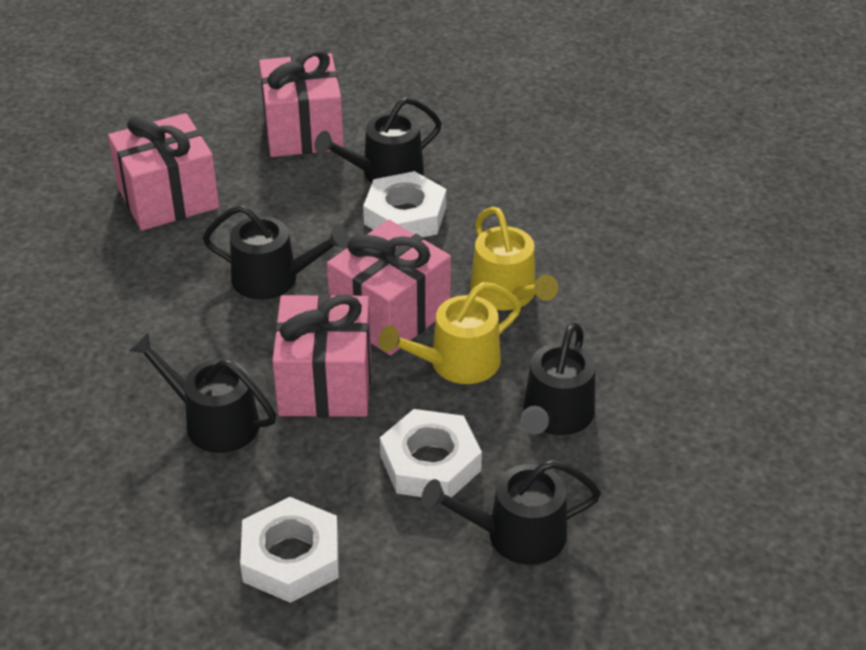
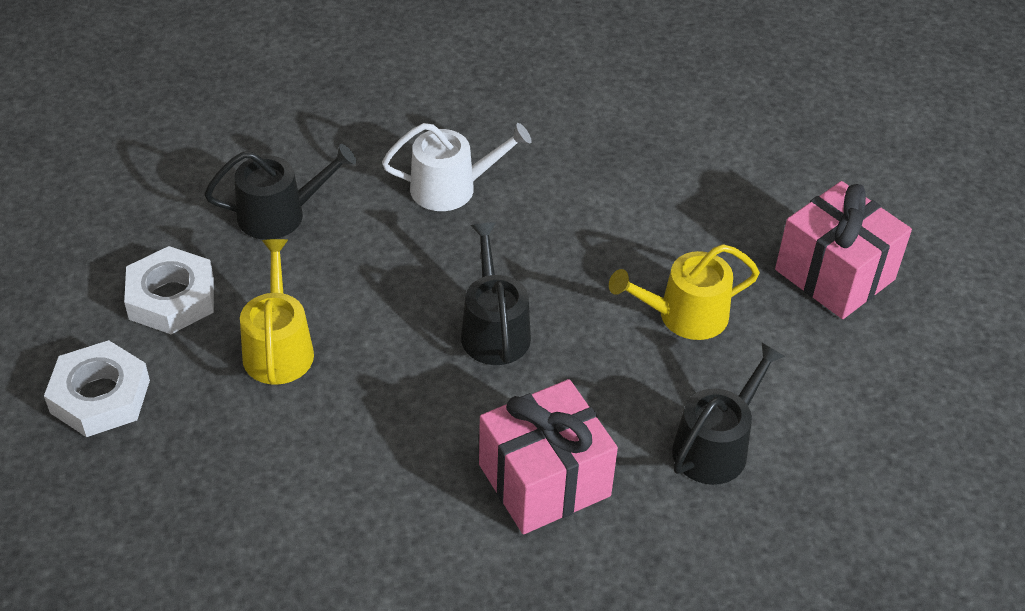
black watering can: 5 -> 3
pink gift: 4 -> 2
white nut: 3 -> 2
white watering can: 0 -> 1

